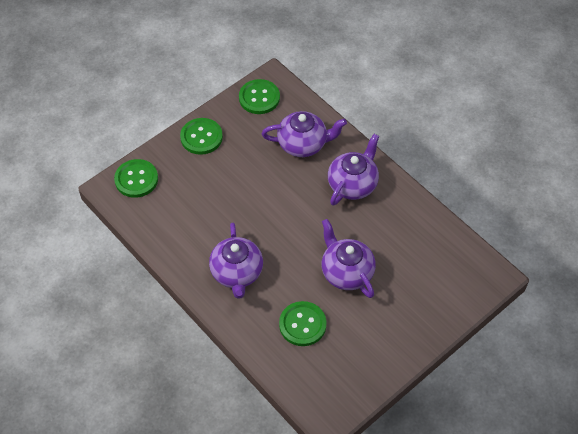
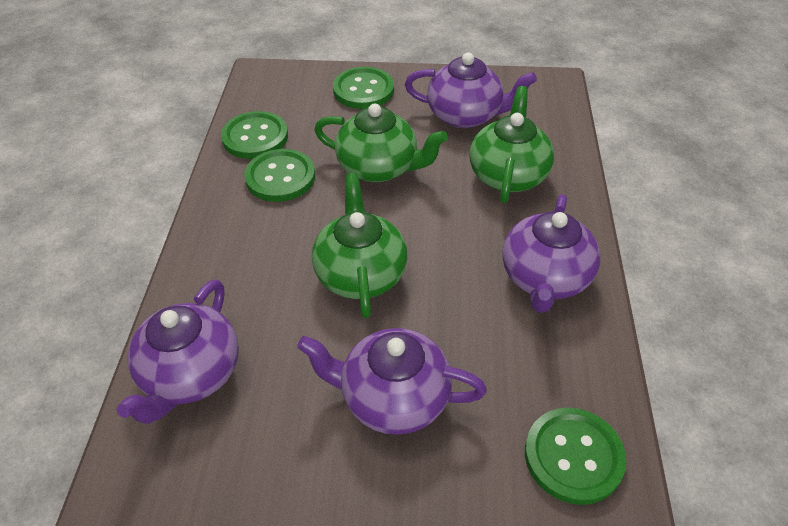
green teapot: 0 -> 3

